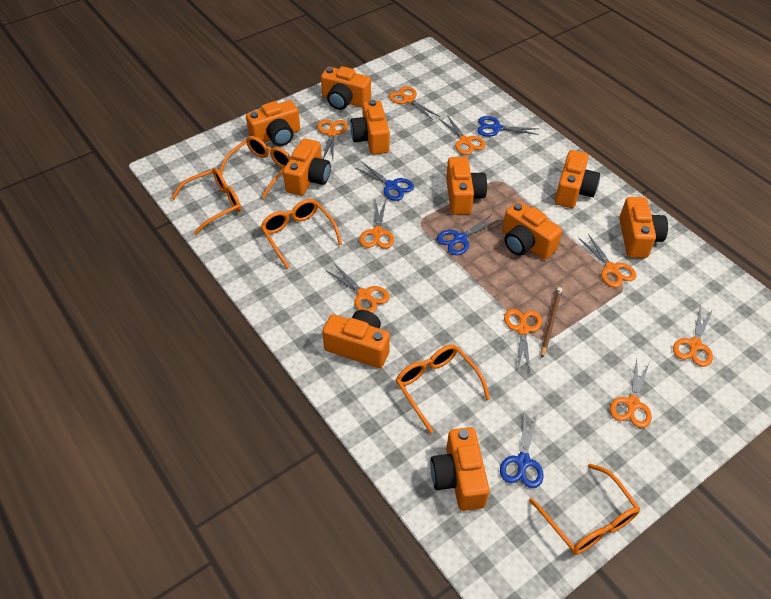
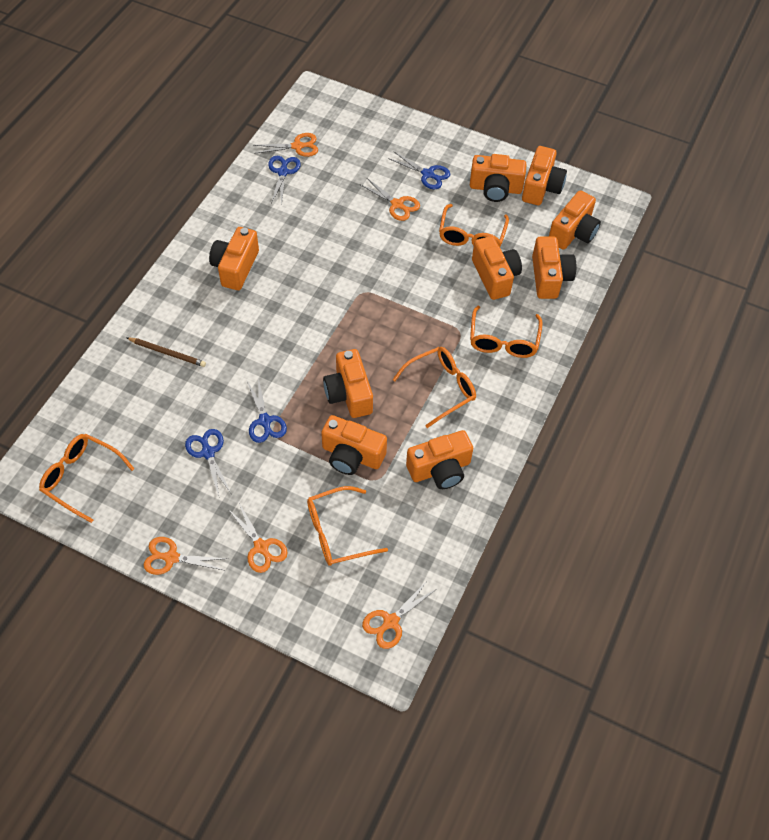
orange camera: 10 -> 9
orange scissors: 9 -> 5

